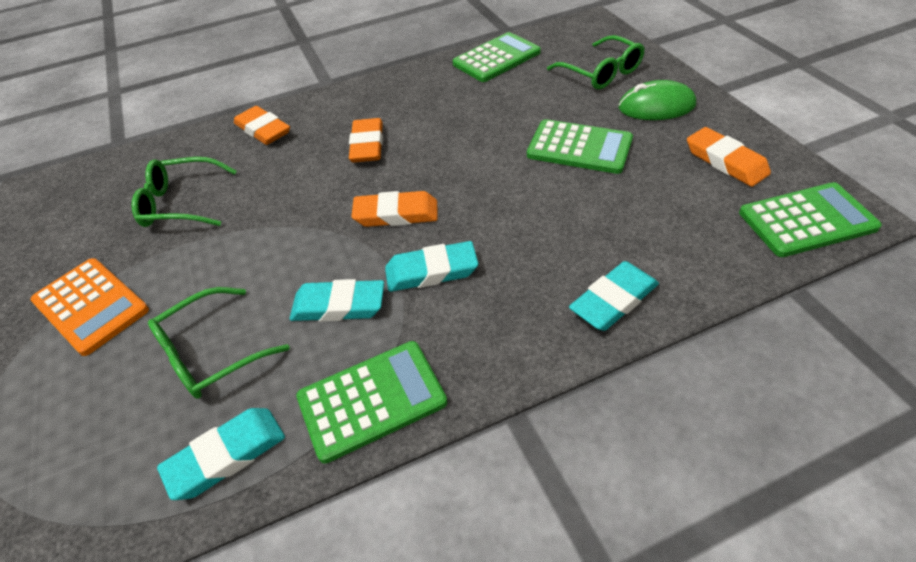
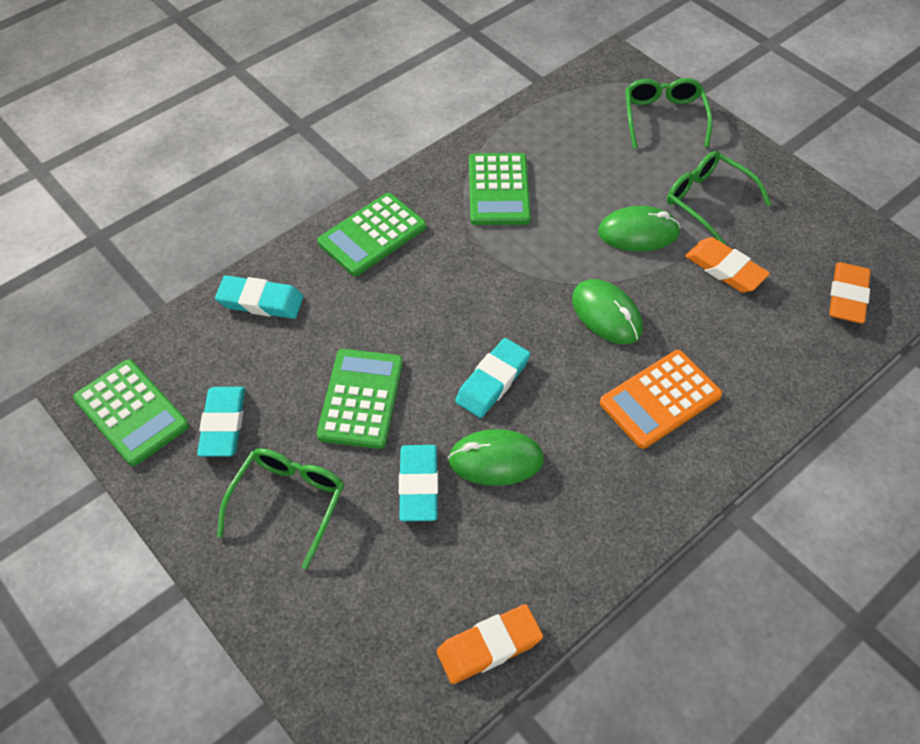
green mouse: 1 -> 3
orange eraser: 4 -> 3

